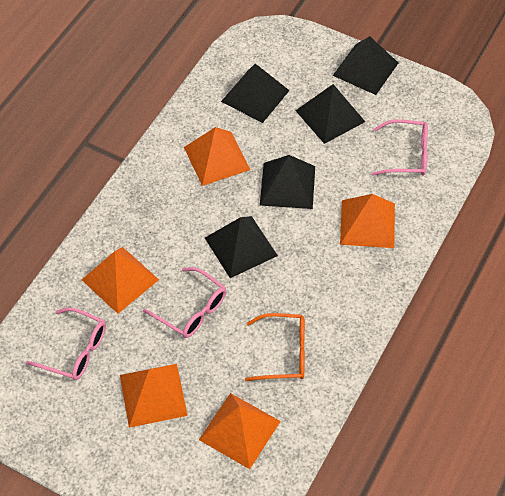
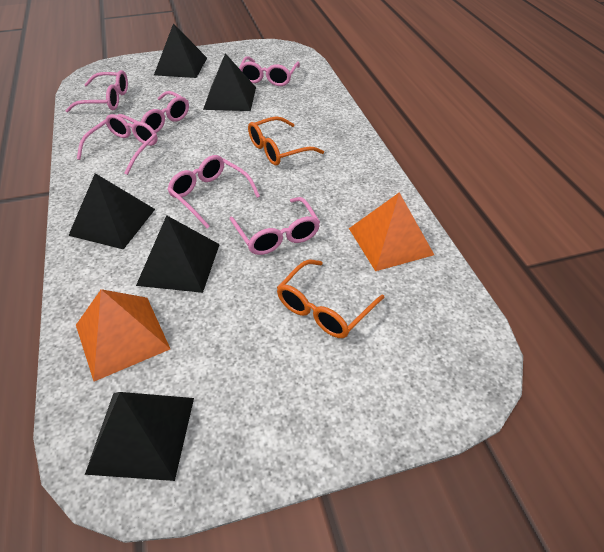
orange glasses: 1 -> 2
orange pyramid: 5 -> 2
pink glasses: 3 -> 6

